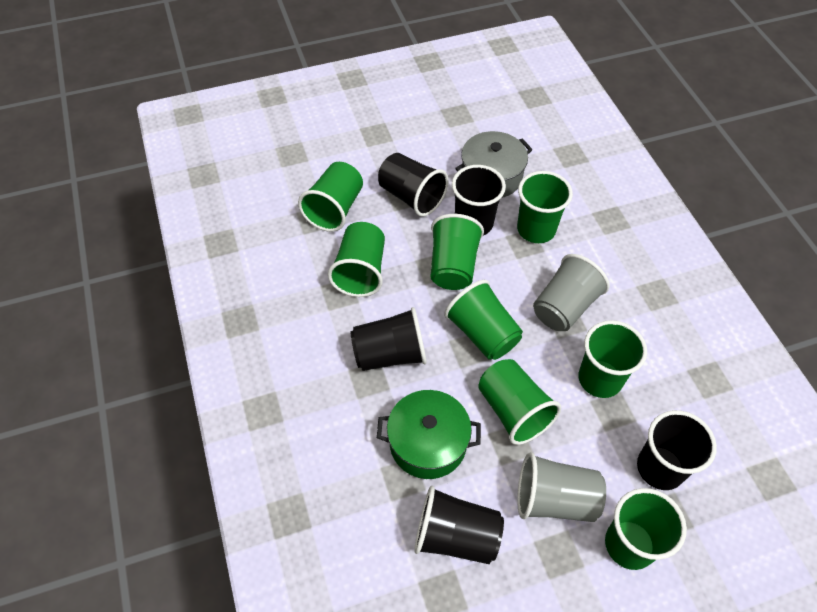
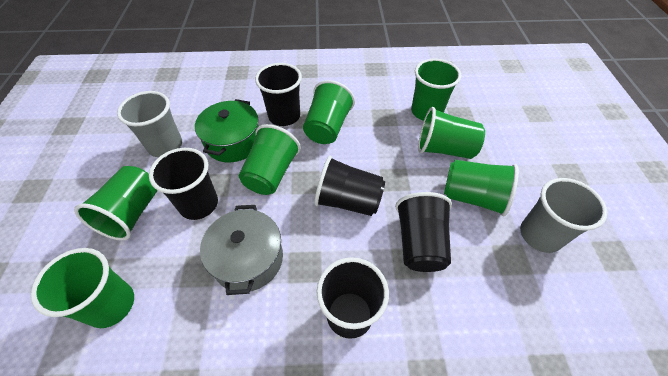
green cup: 8 -> 7

